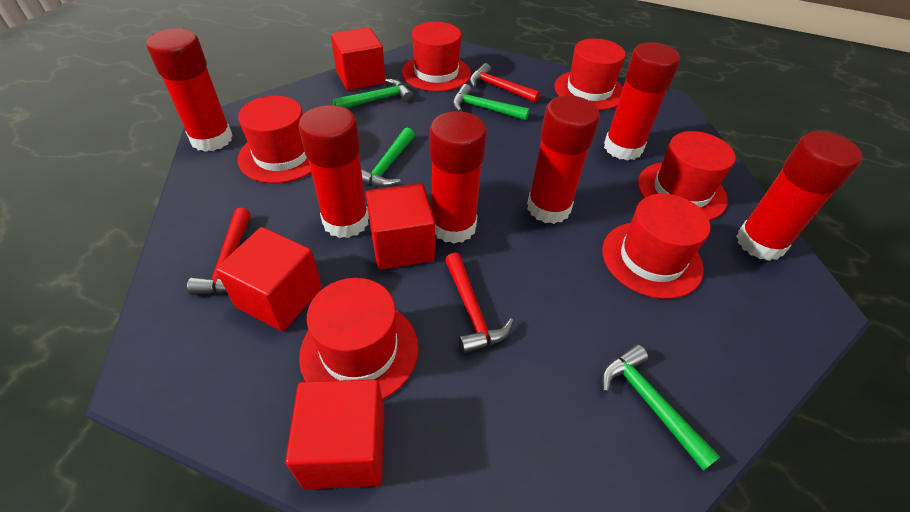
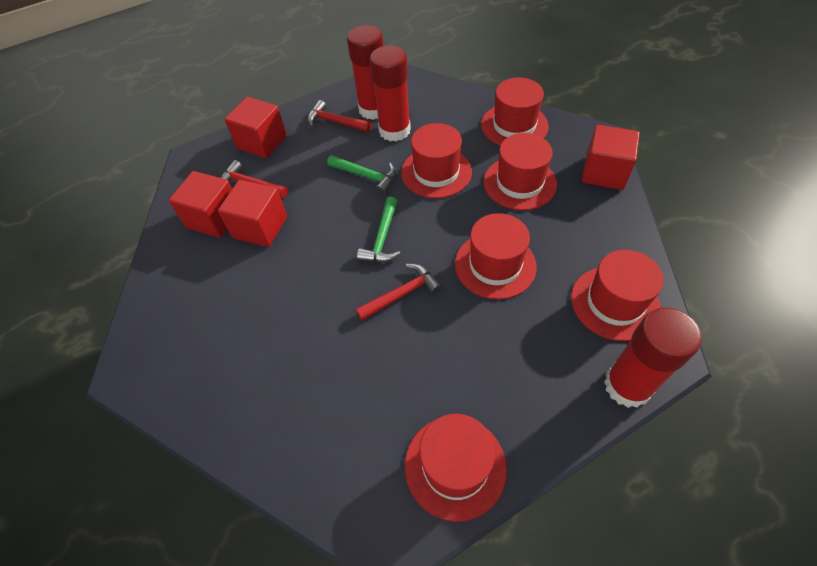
green hammer: 4 -> 2
red glue stick: 6 -> 3

